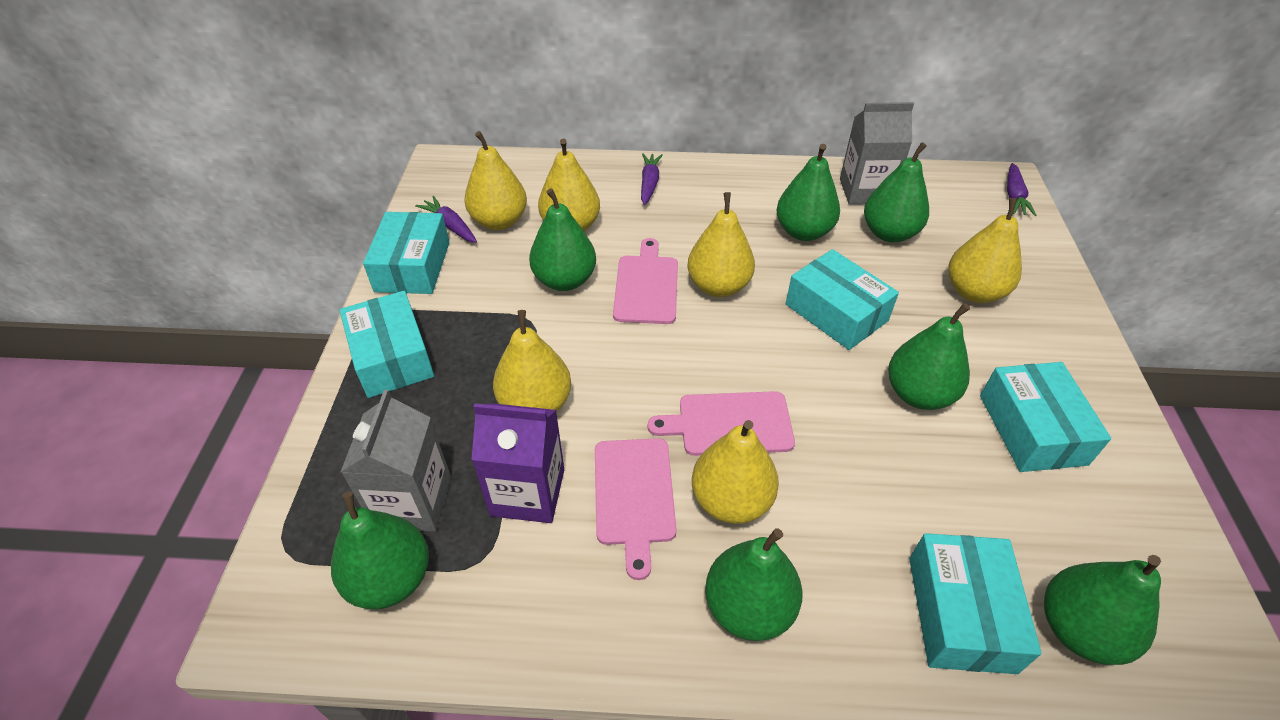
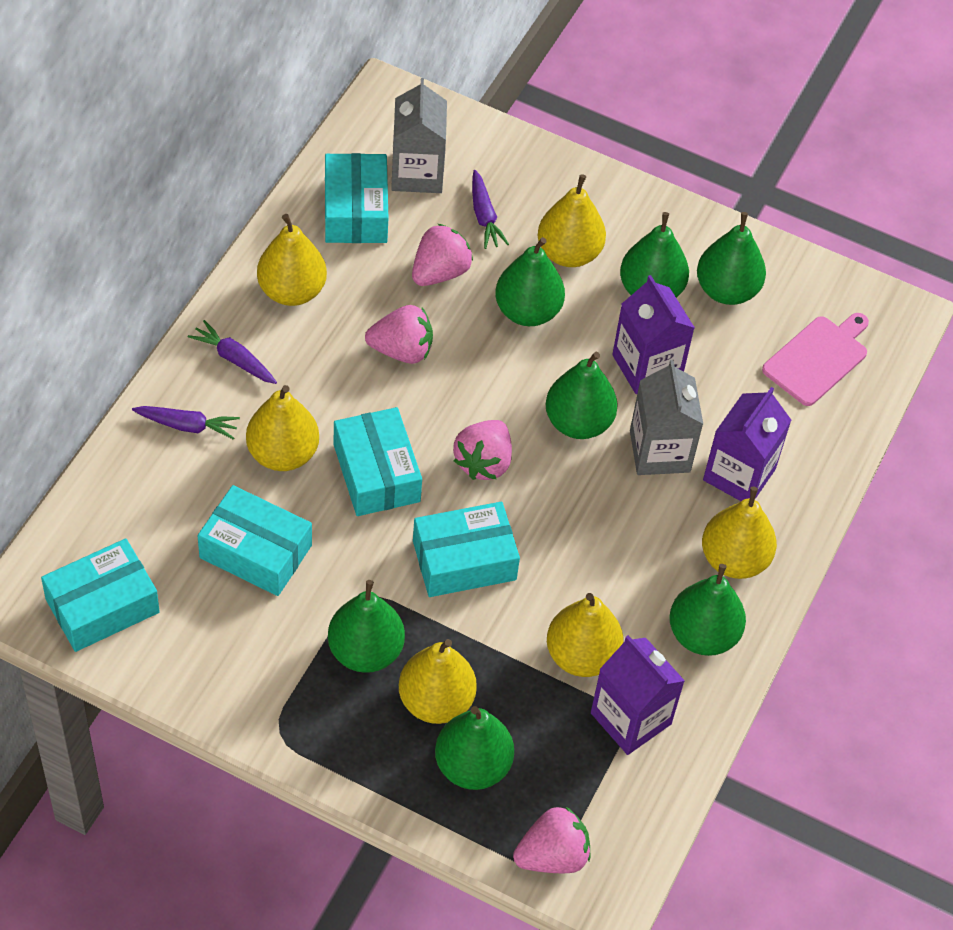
pink cutting board: 3 -> 1
pink strawberry: 0 -> 4
purple carton: 1 -> 3

